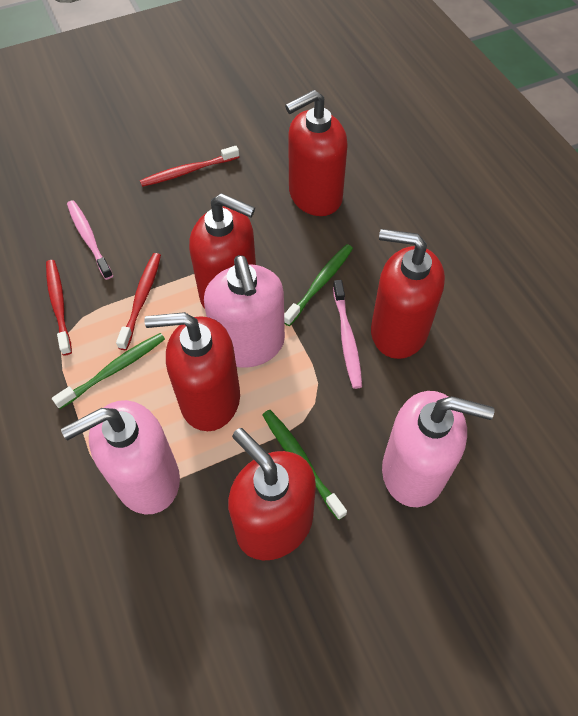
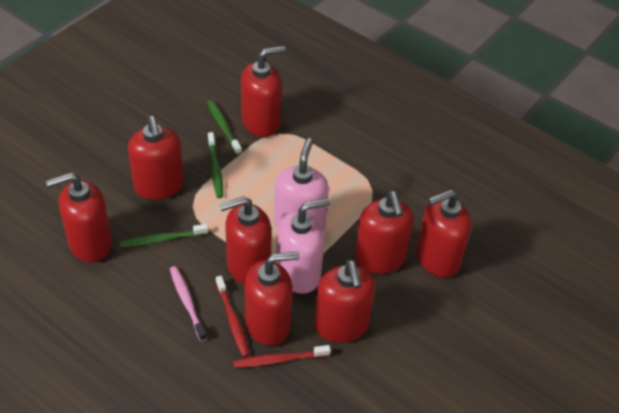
pink soap dispenser: 3 -> 2
pink toothbrush: 2 -> 1
red soap dispenser: 5 -> 8
red toothbrush: 3 -> 2

